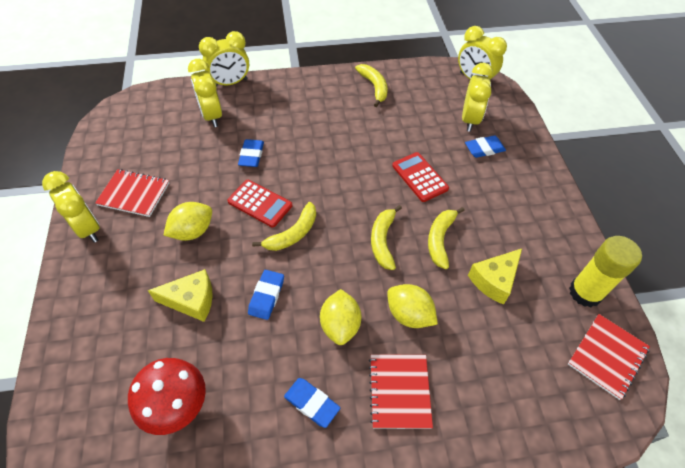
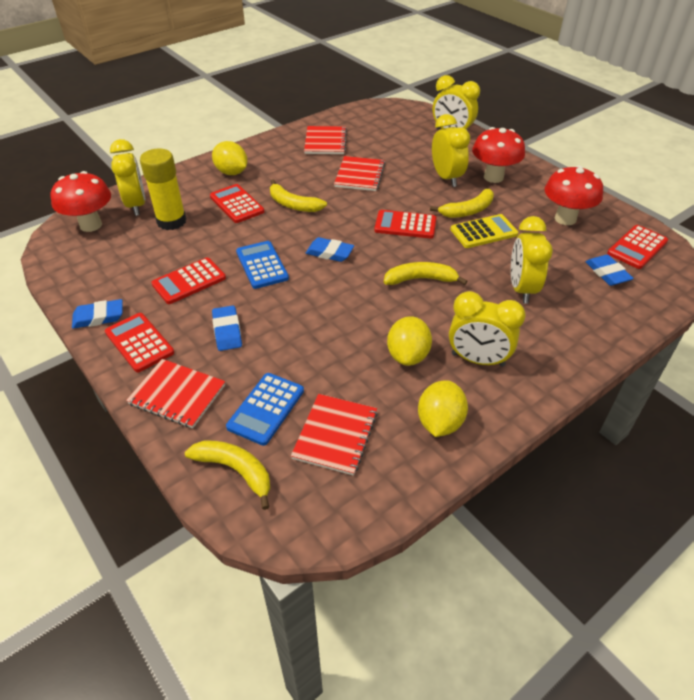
blue calculator: 0 -> 2
red calculator: 2 -> 5
red mushroom: 1 -> 3
red notebook: 3 -> 4
yellow calculator: 0 -> 1
yellow cheese: 2 -> 0

